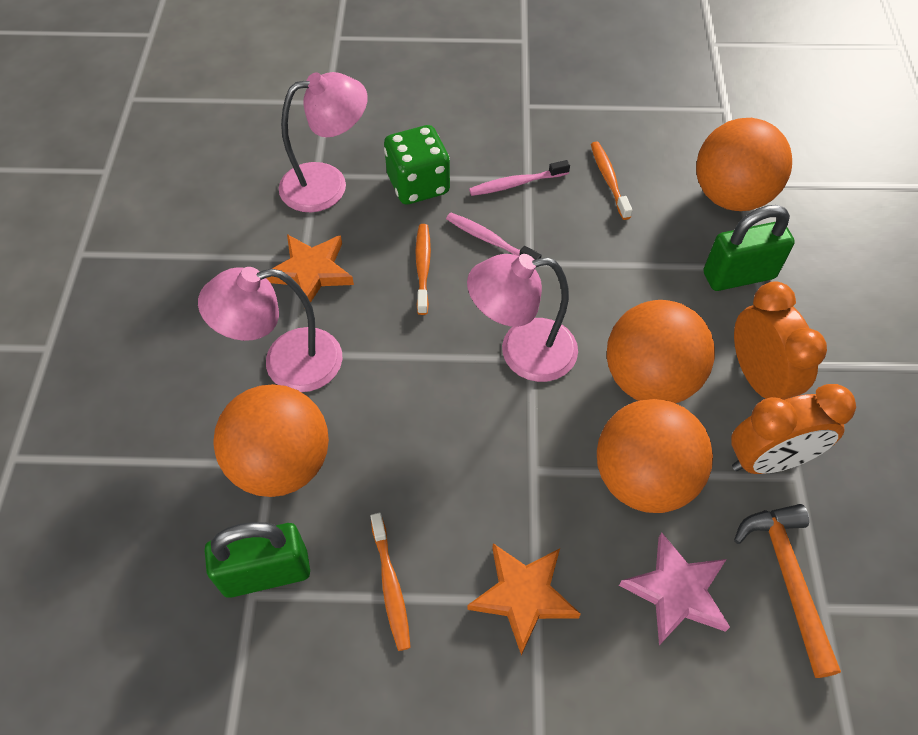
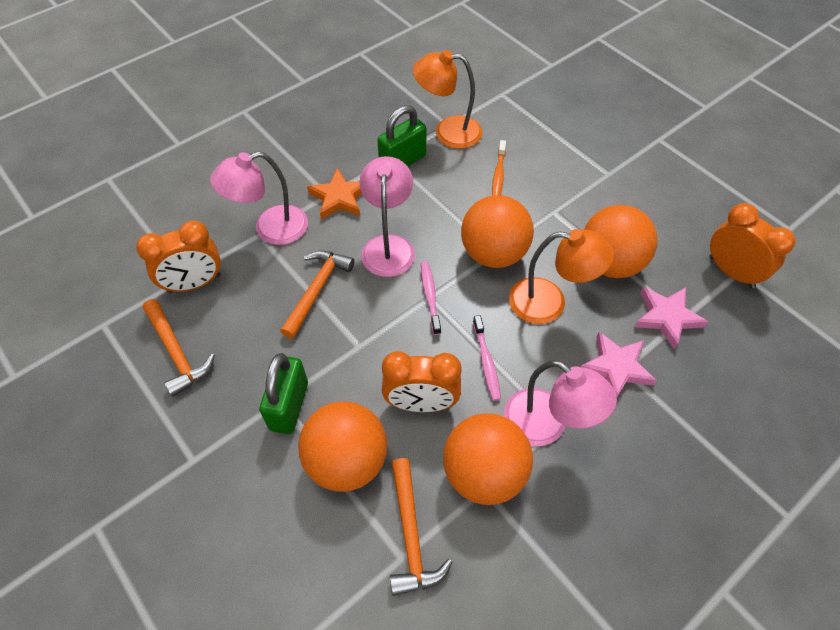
green dice: 1 -> 0
orange clock: 2 -> 3
orange hammer: 1 -> 3
orange lamp: 0 -> 2
orange star: 2 -> 1
orange toothbrush: 3 -> 1
pink star: 1 -> 2

